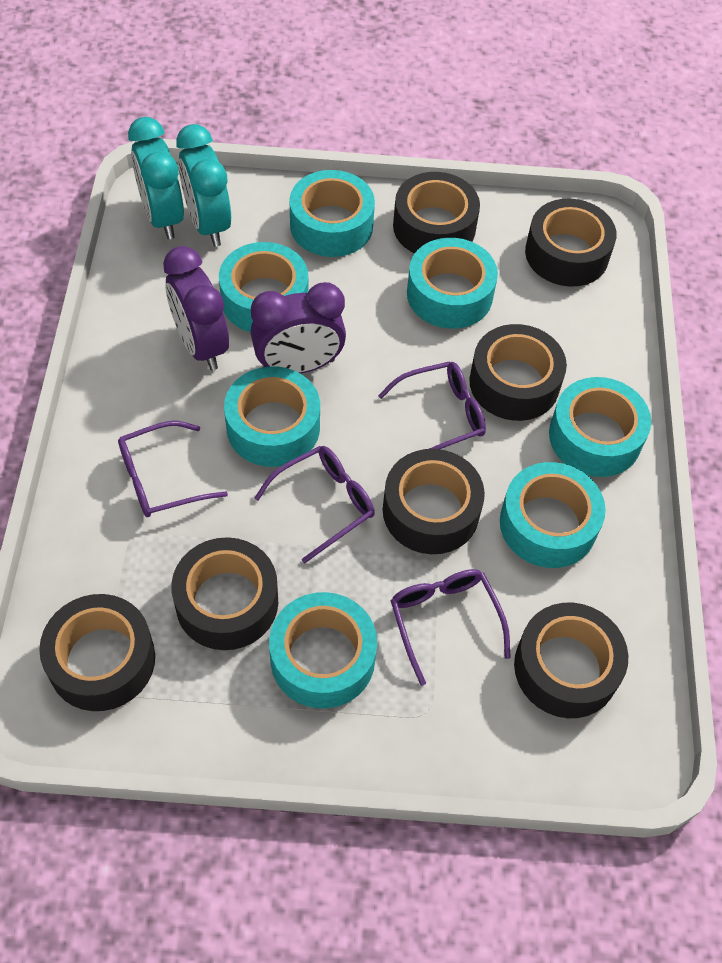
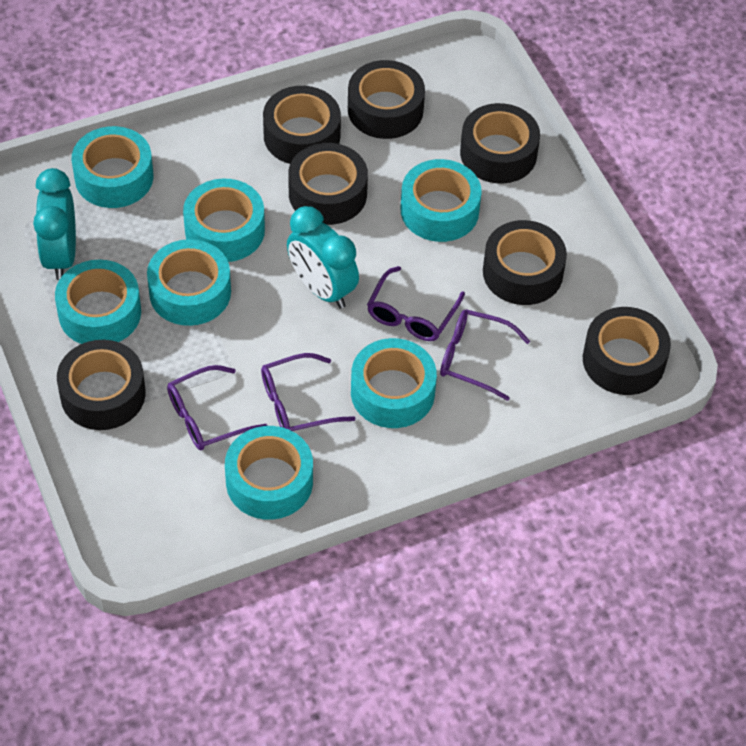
purple clock: 2 -> 0

